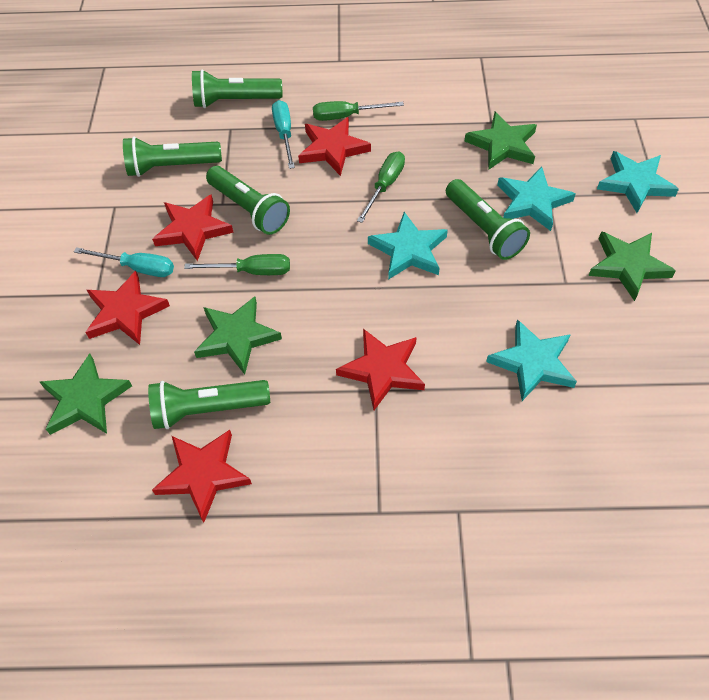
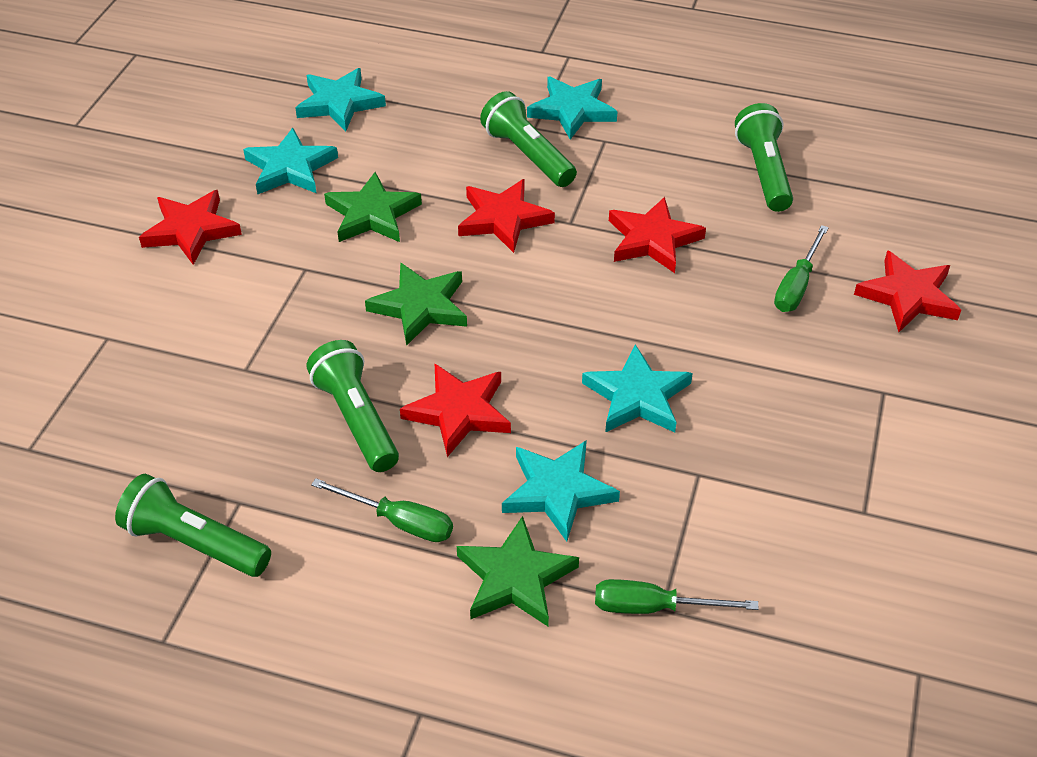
green flashlight: 5 -> 4
green star: 4 -> 3
turquoise screwdriver: 2 -> 0
turquoise star: 4 -> 5

